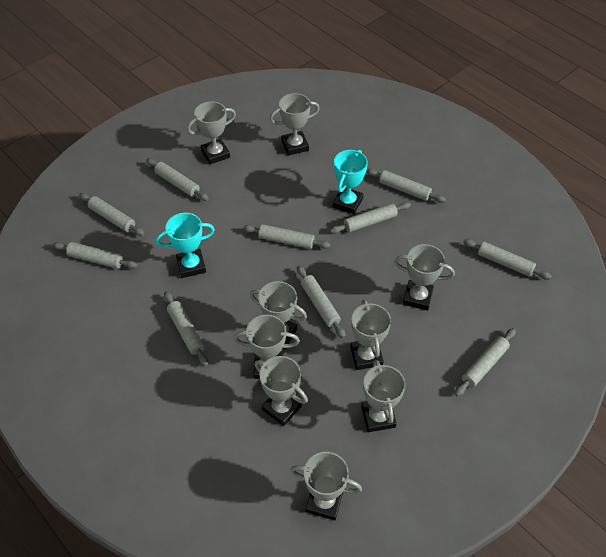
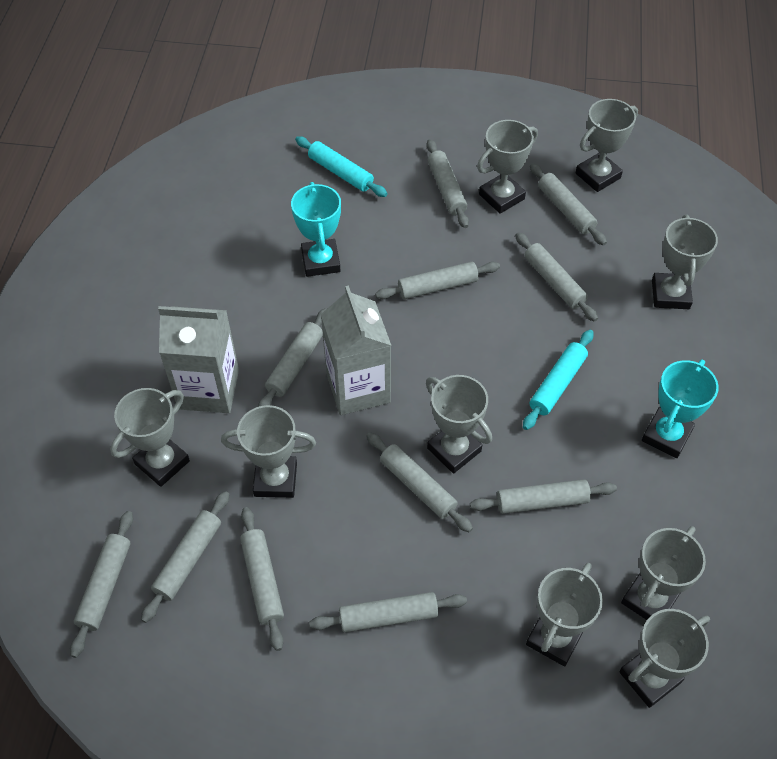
grey carton: 0 -> 2
grey rolling pin: 10 -> 11
turquoise rolling pin: 0 -> 2

